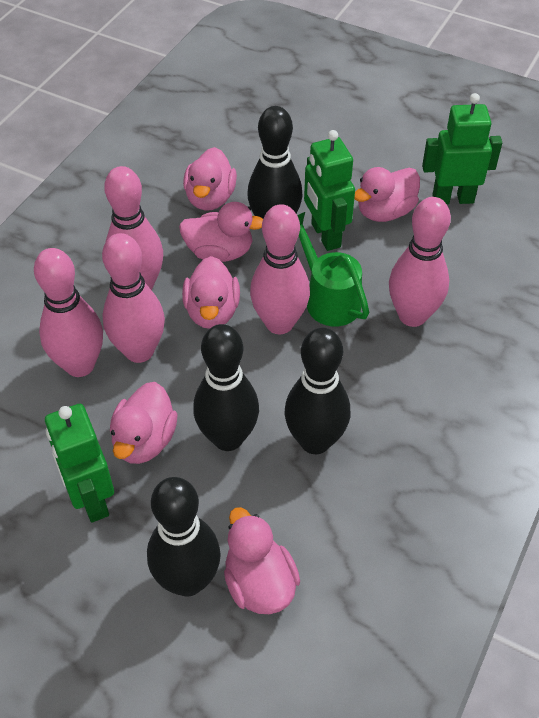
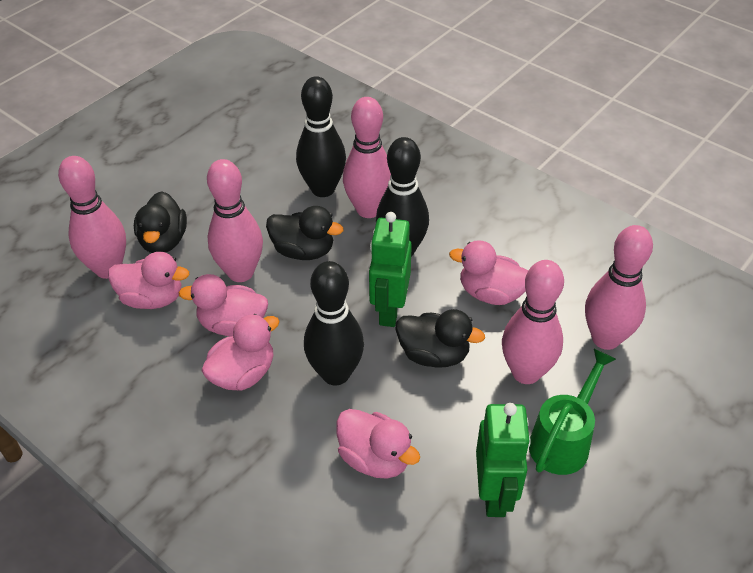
black bowling pin: 4 -> 3
black duck: 0 -> 3
green robot: 3 -> 2
pink duck: 6 -> 5

